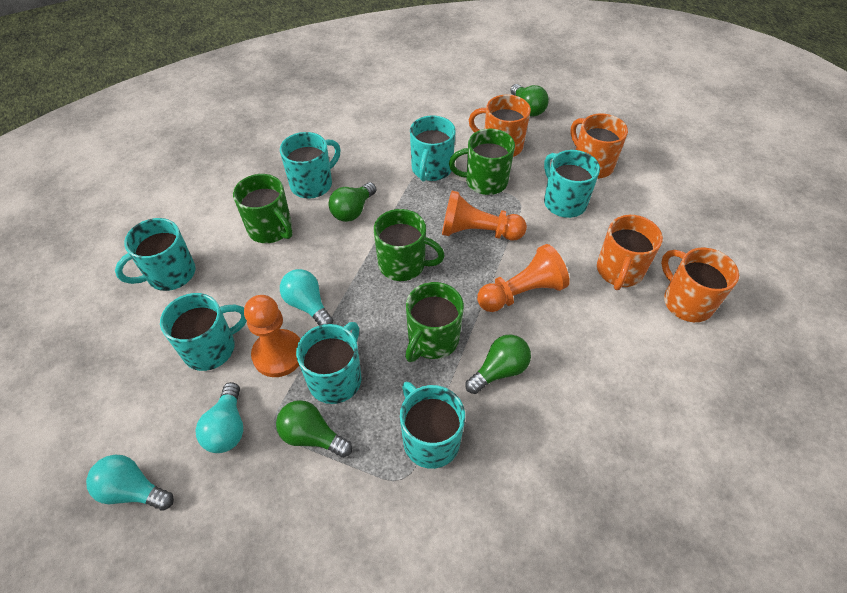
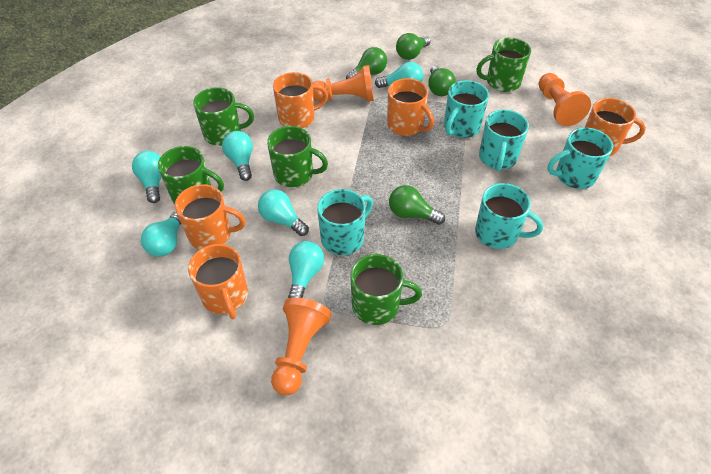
green mug: 4 -> 5
orange mug: 4 -> 5
turquoise light bulb: 3 -> 6
turquoise mug: 7 -> 5

